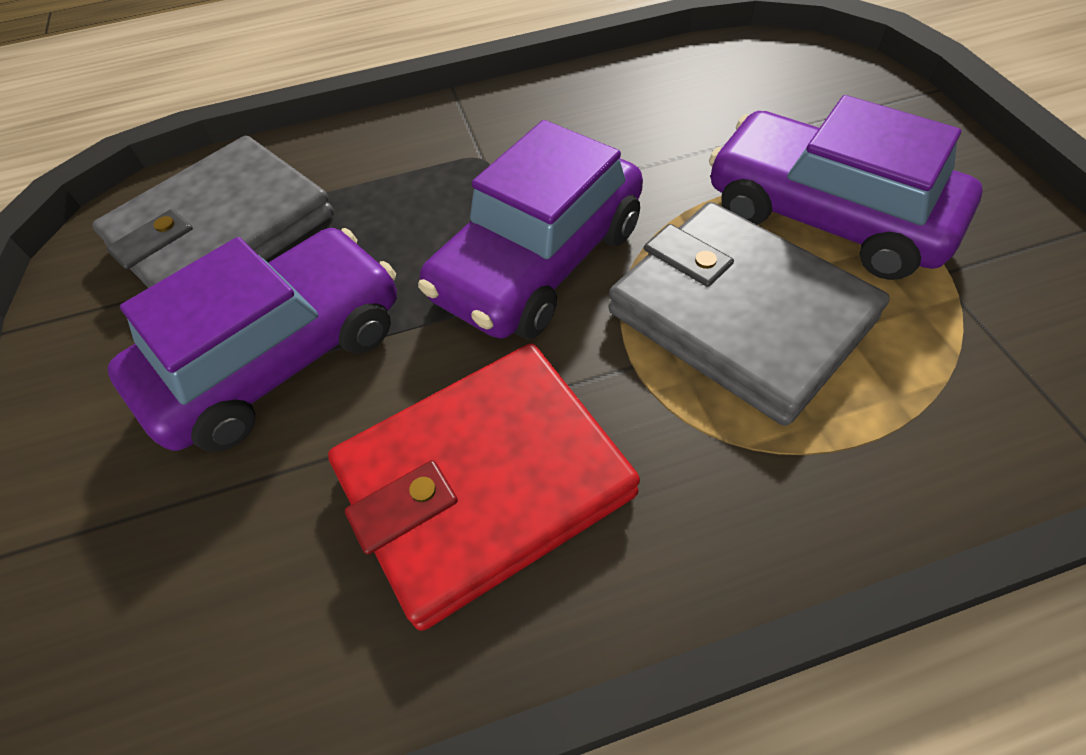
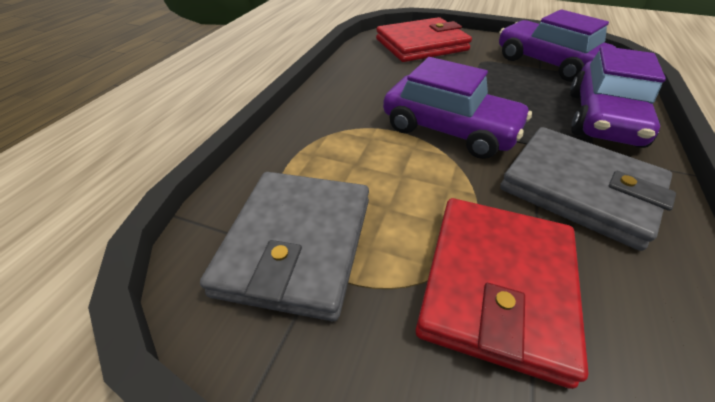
red wallet: 1 -> 2

